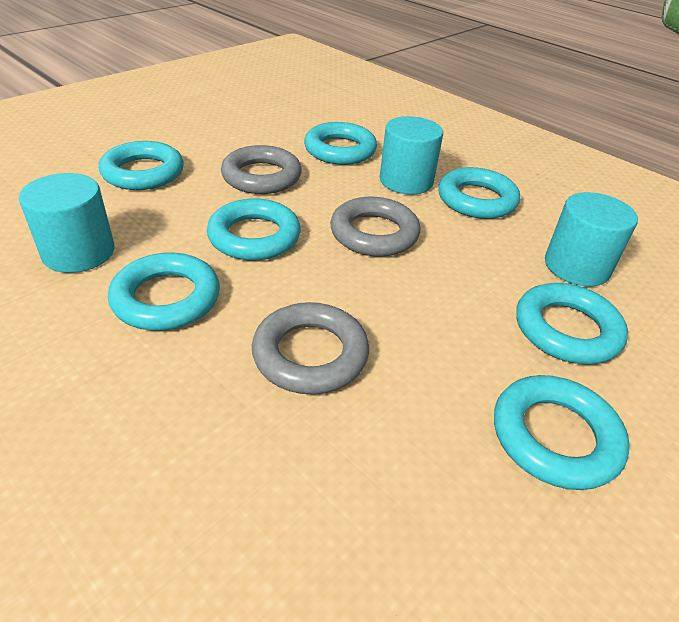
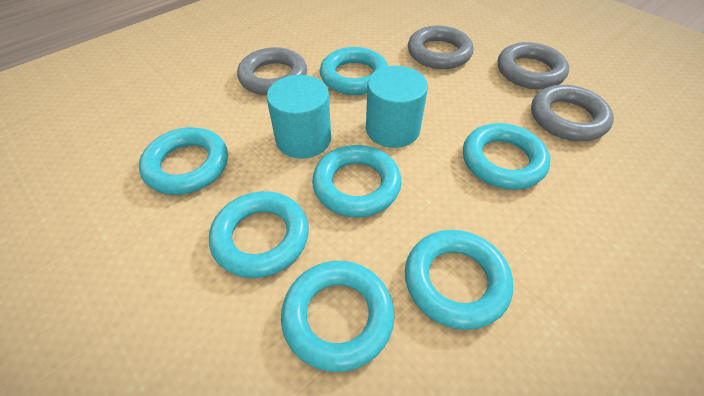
grey ring: 3 -> 4
turquoise cylinder: 3 -> 2

